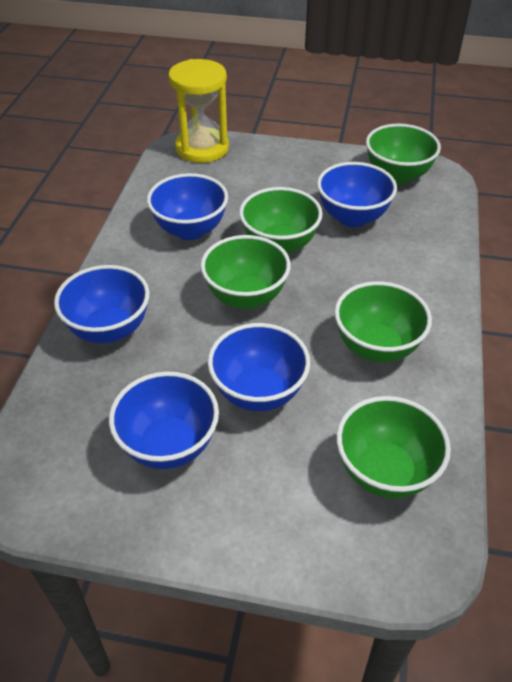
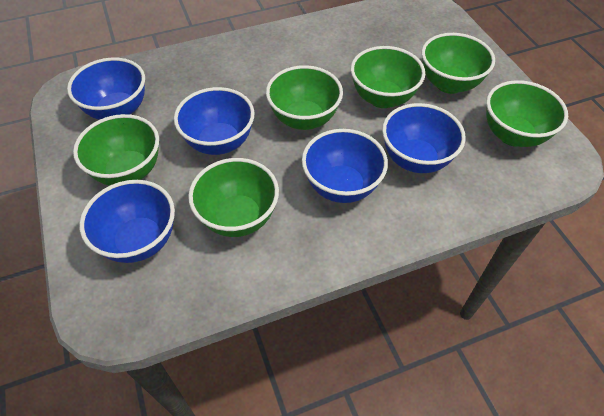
green bowl: 5 -> 6
yellow hourglass: 1 -> 0

